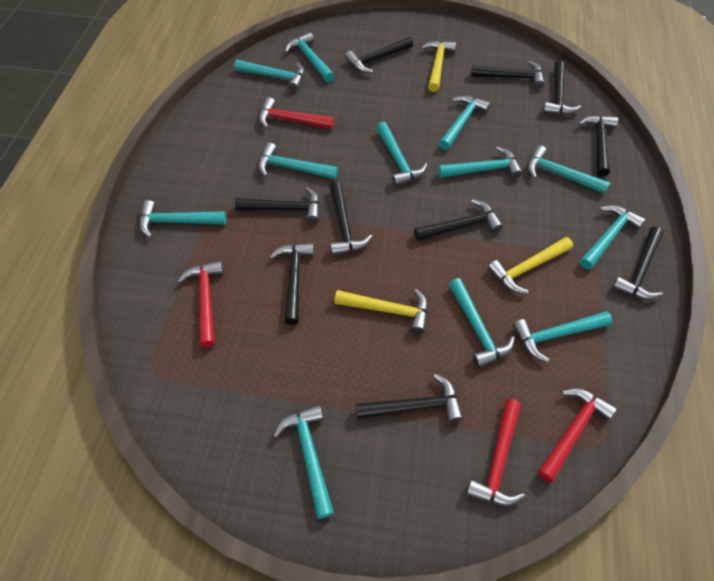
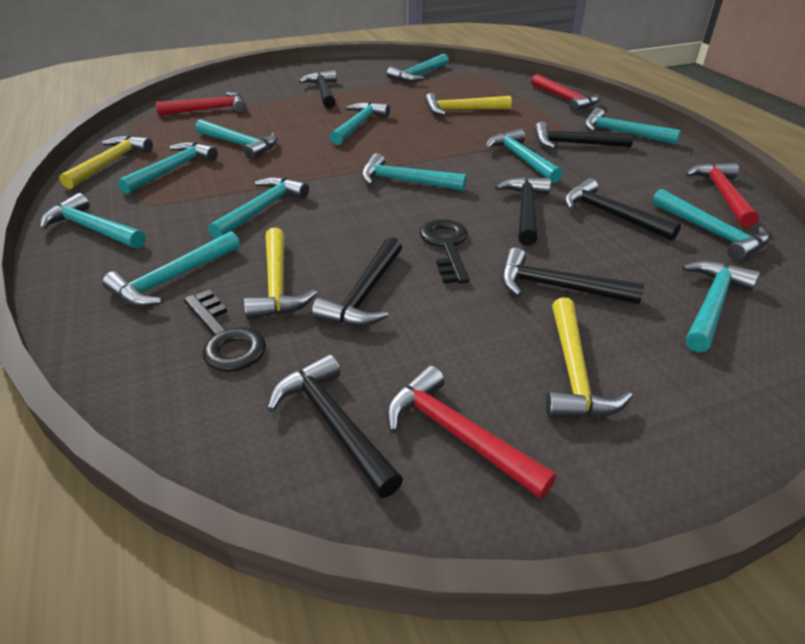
black hammer: 10 -> 7
black key: 0 -> 2
yellow hammer: 3 -> 4

